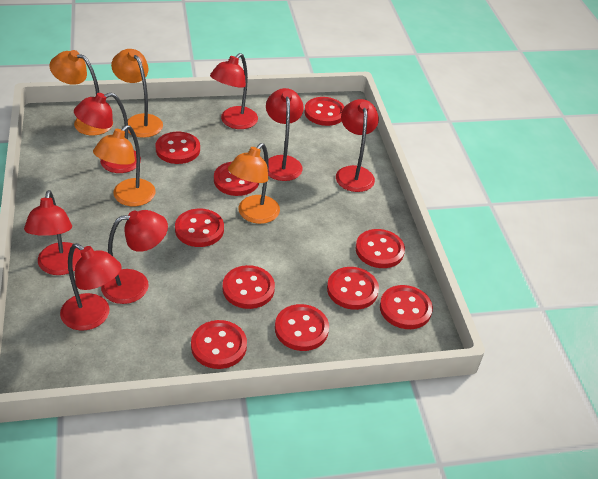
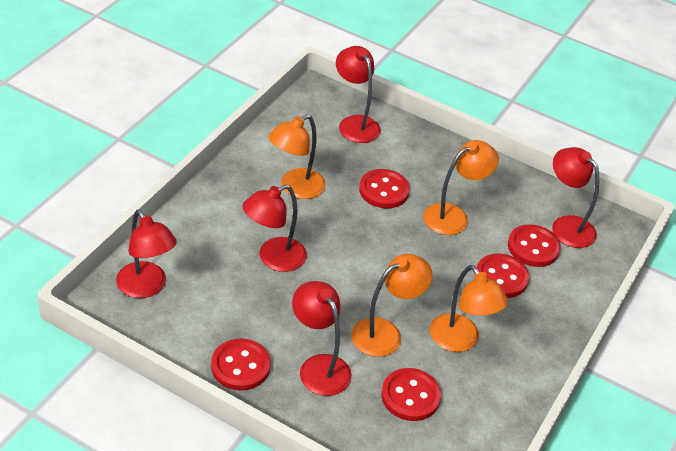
red button: 10 -> 5
red lamp: 7 -> 5

